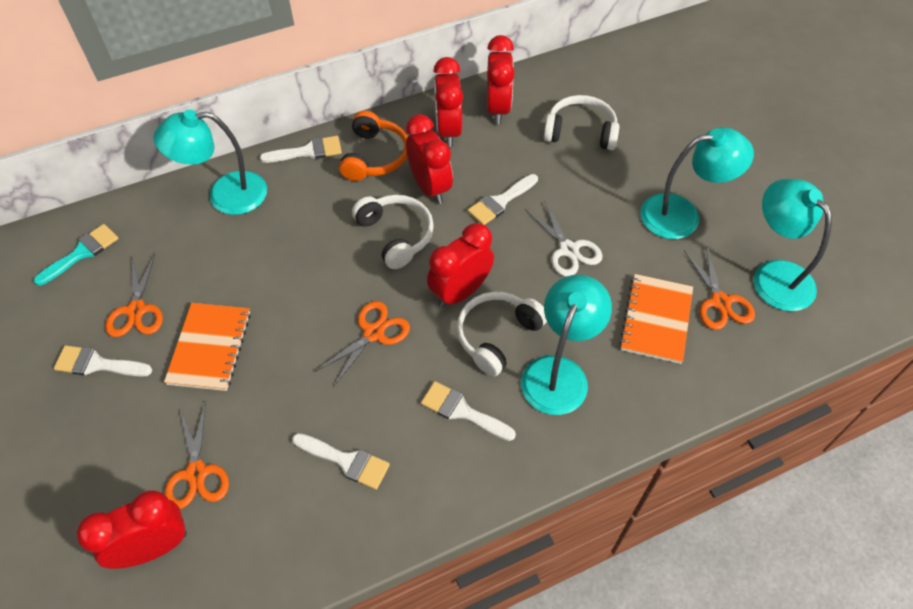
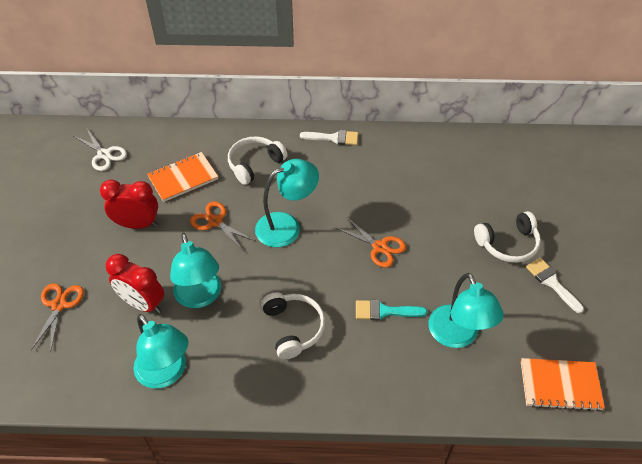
orange headphones: 1 -> 0
orange scissors: 4 -> 3
red clock: 5 -> 2
white brush: 5 -> 2

